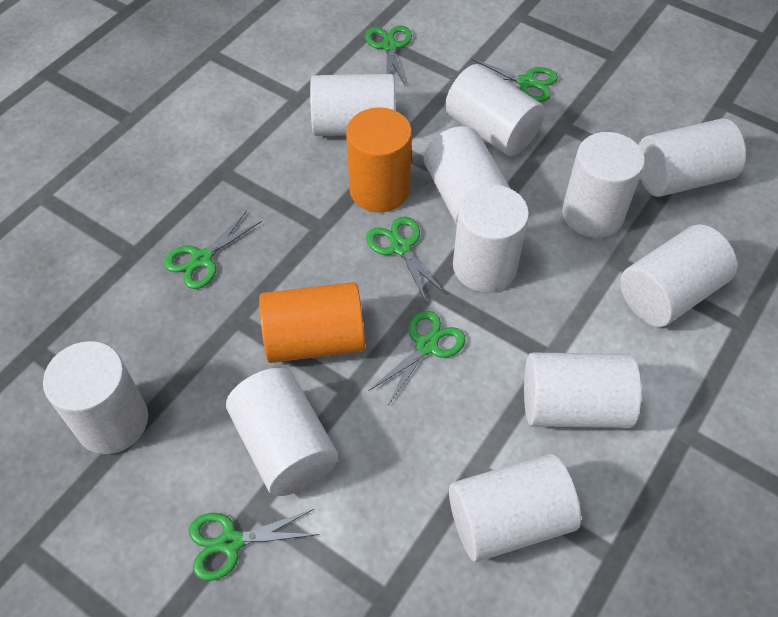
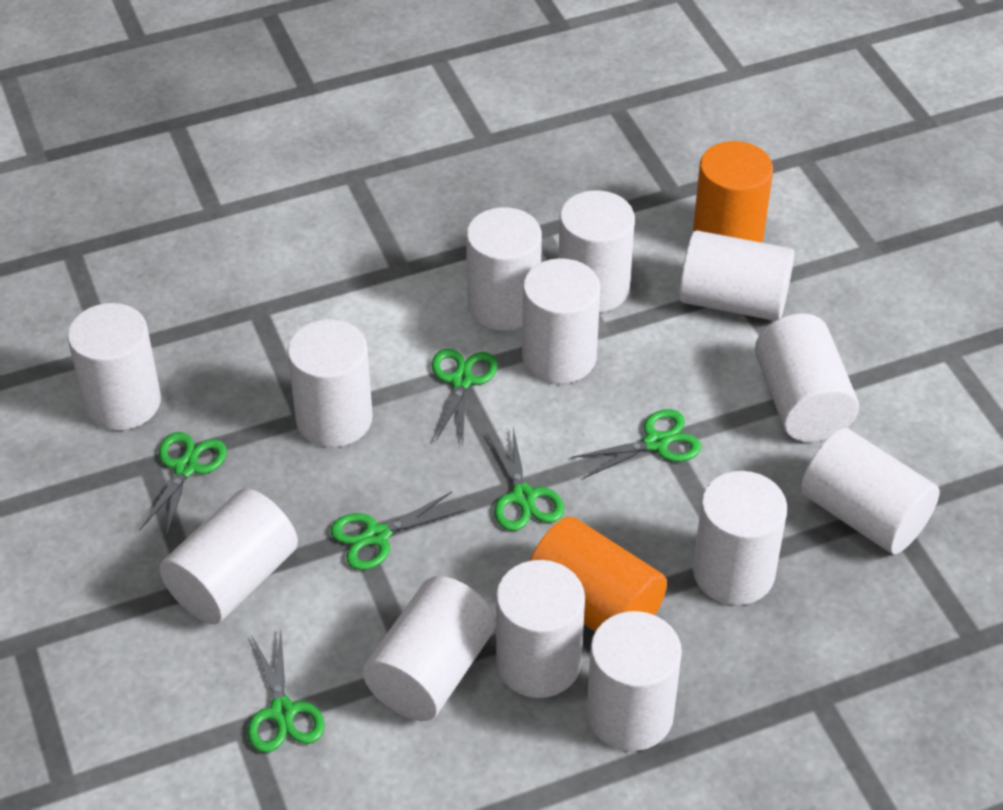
white cylinder: 11 -> 13

